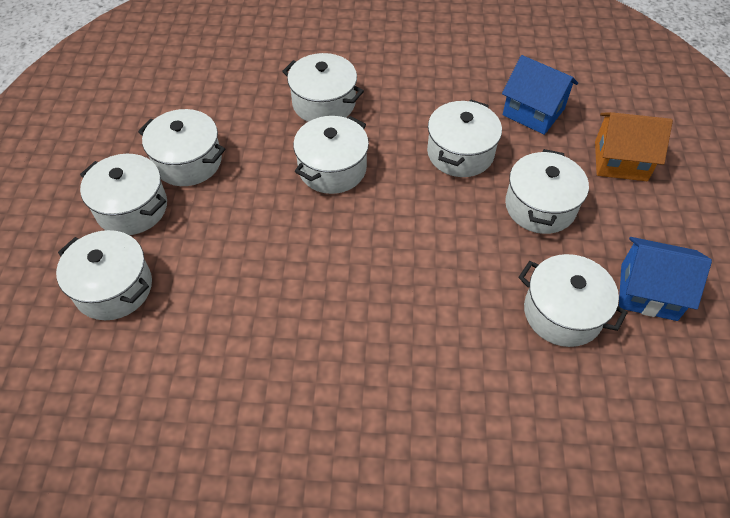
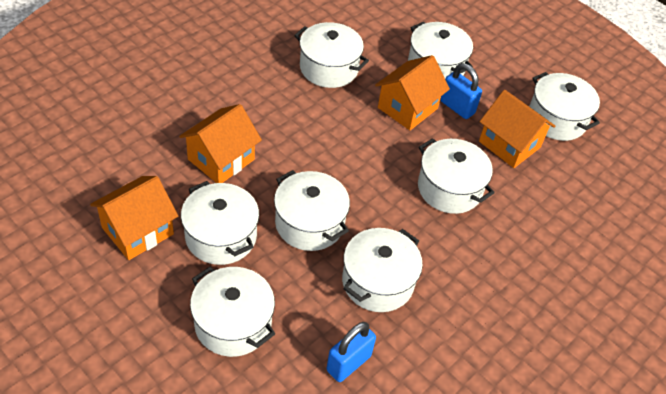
blue house: 2 -> 0
blue padlock: 0 -> 2
orange house: 1 -> 4

